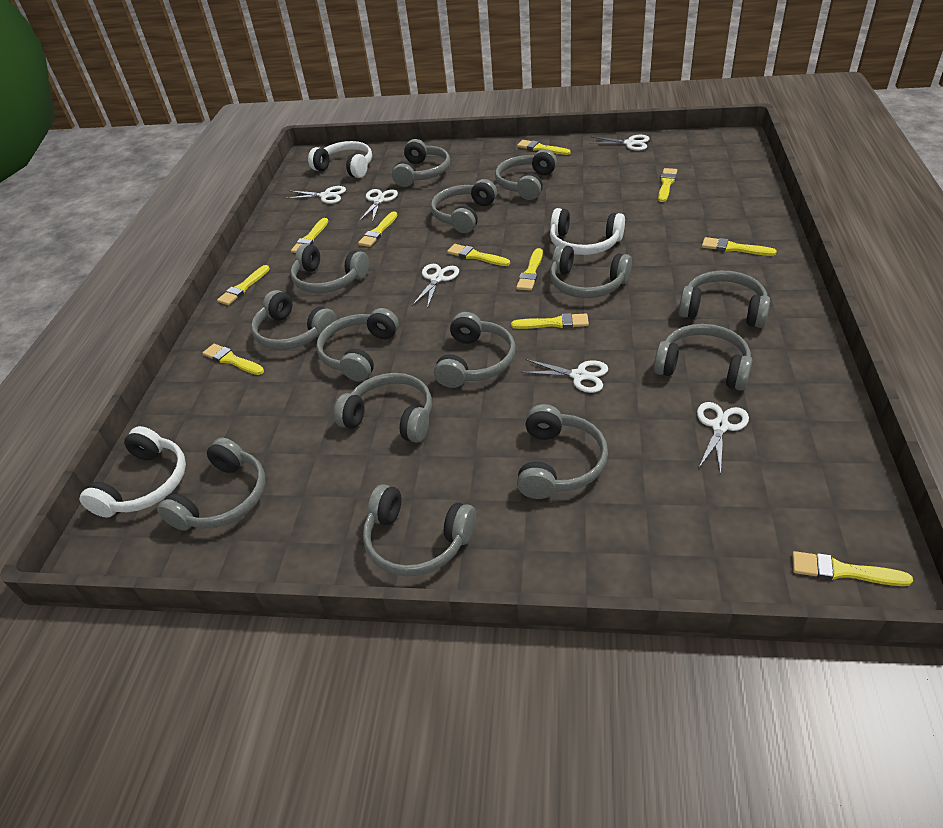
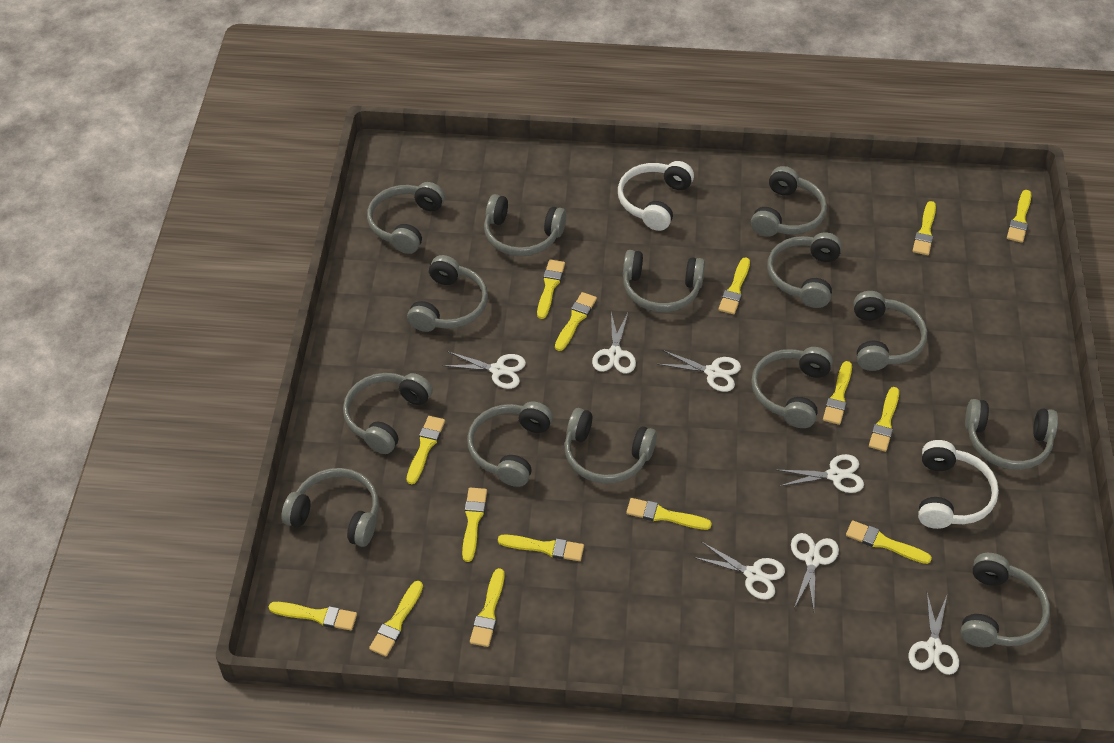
white headphones: 3 -> 2
white scissors: 6 -> 7
yellow brush: 11 -> 15

